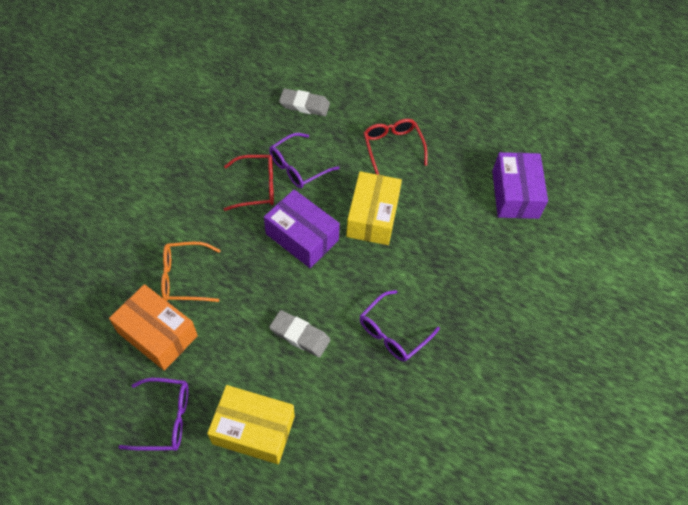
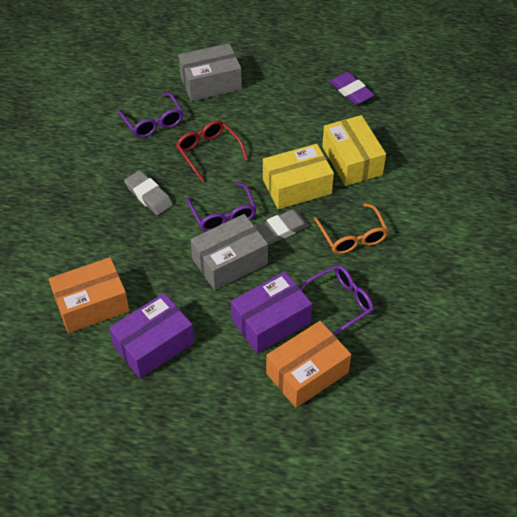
grey box: 0 -> 2
orange box: 1 -> 2
purple eraser: 0 -> 1
red glasses: 2 -> 1

